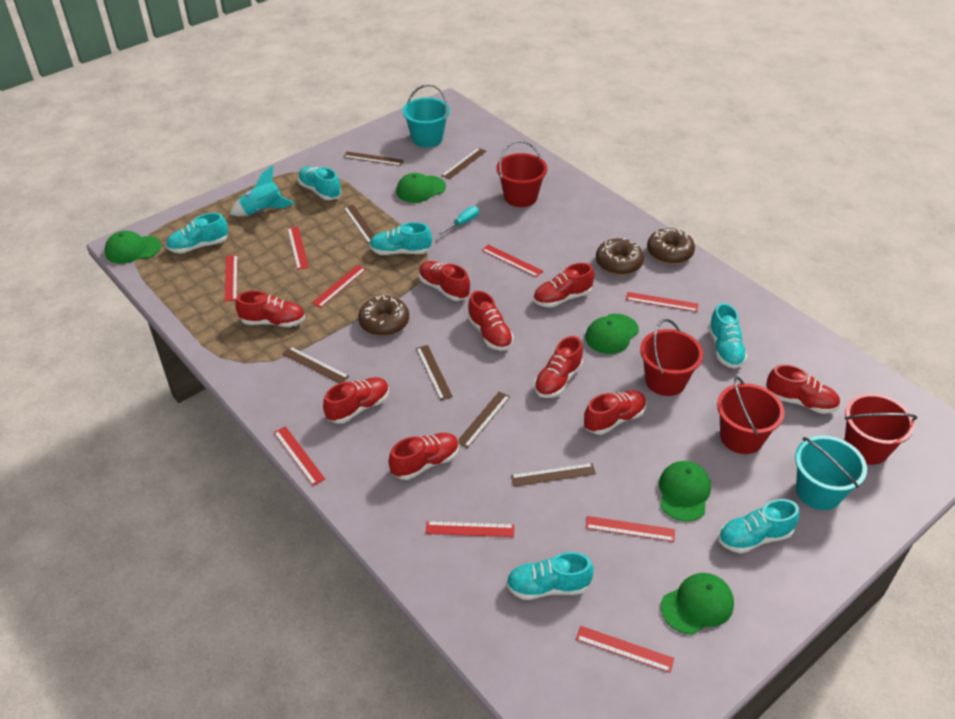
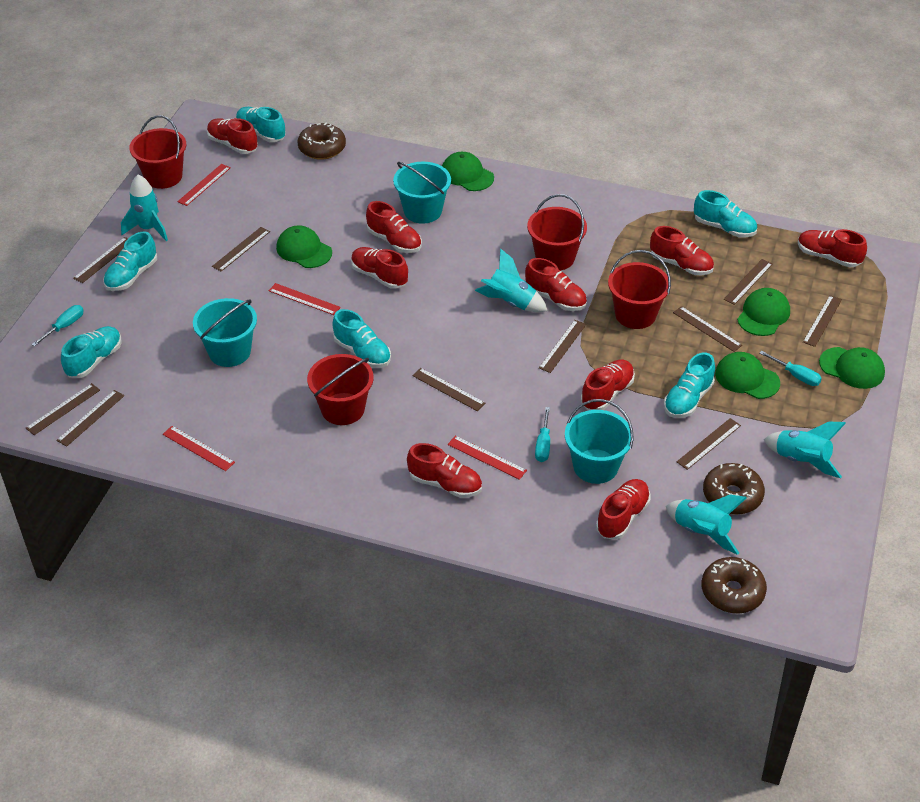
brown ruler: 7 -> 10
red ruler: 9 -> 4
turquoise bucket: 2 -> 3
turquoise rocket: 1 -> 4
turquoise screwdriver: 1 -> 3

